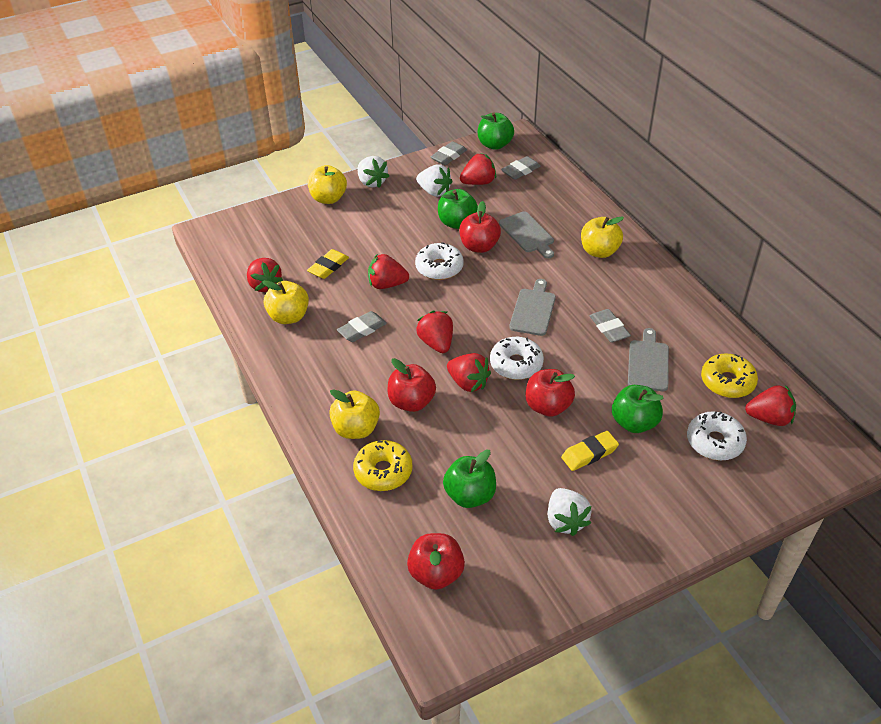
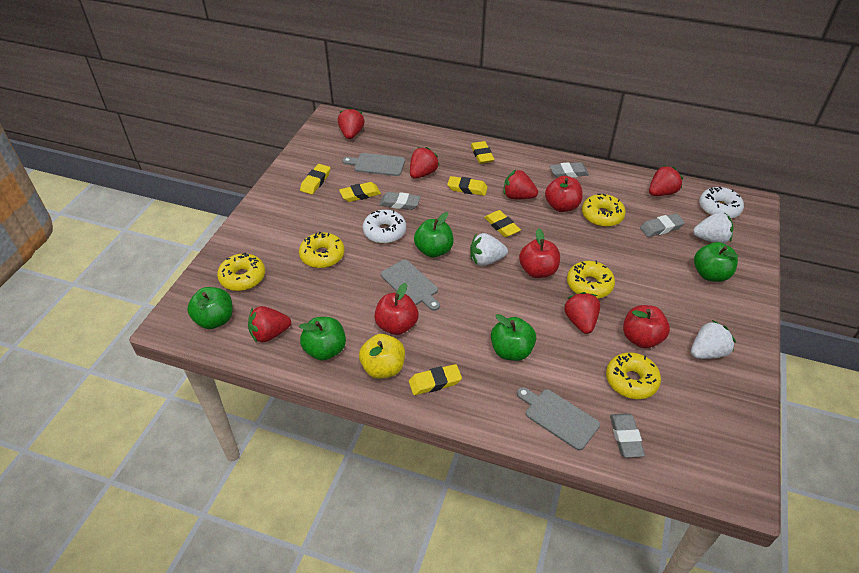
green apple: 4 -> 5
white donut: 3 -> 2
yellow apple: 4 -> 1
yellow donut: 2 -> 5
yellow eraser: 2 -> 6

